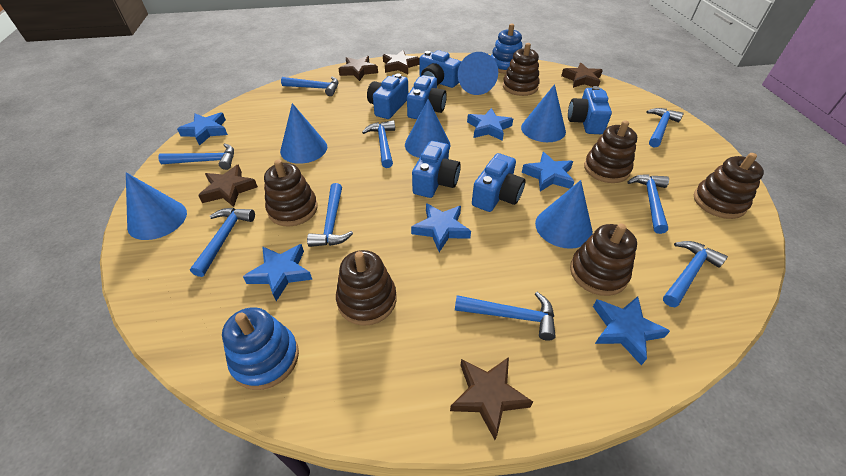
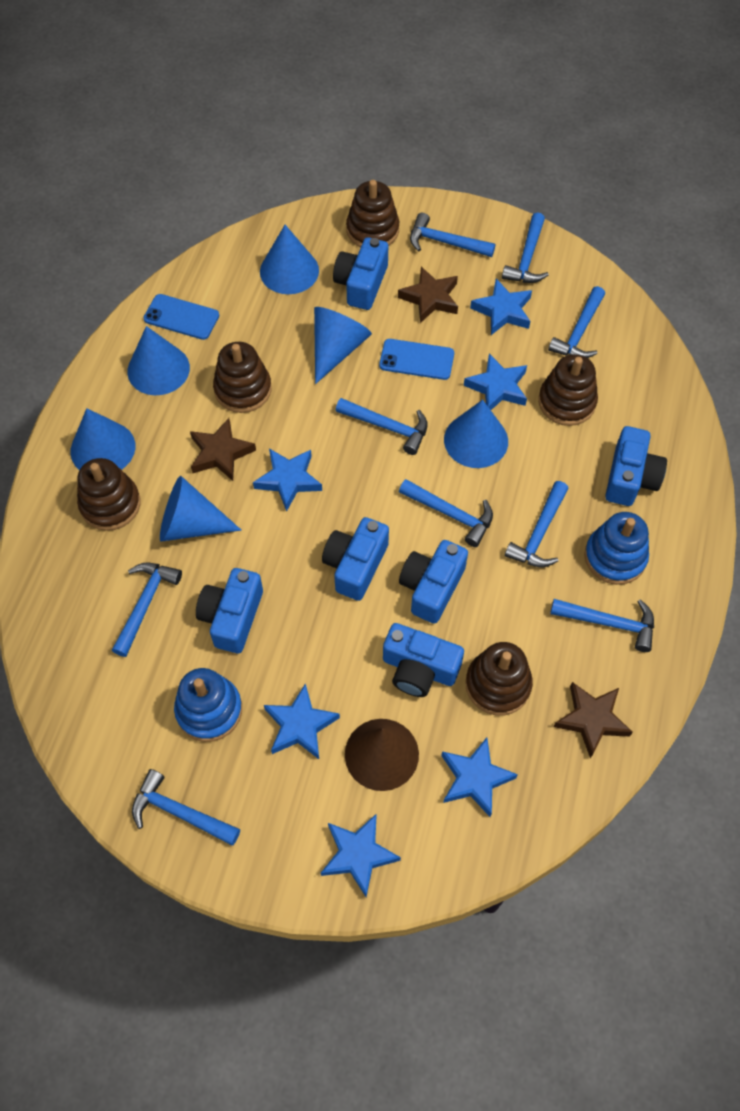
blue phone: 0 -> 2
brown cone: 0 -> 1
brown stacking toy: 6 -> 5
brown star: 5 -> 3

